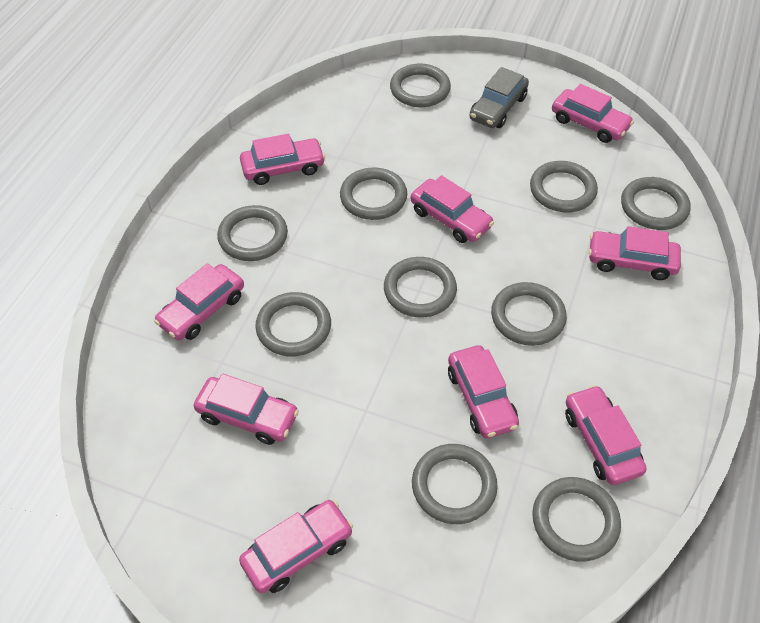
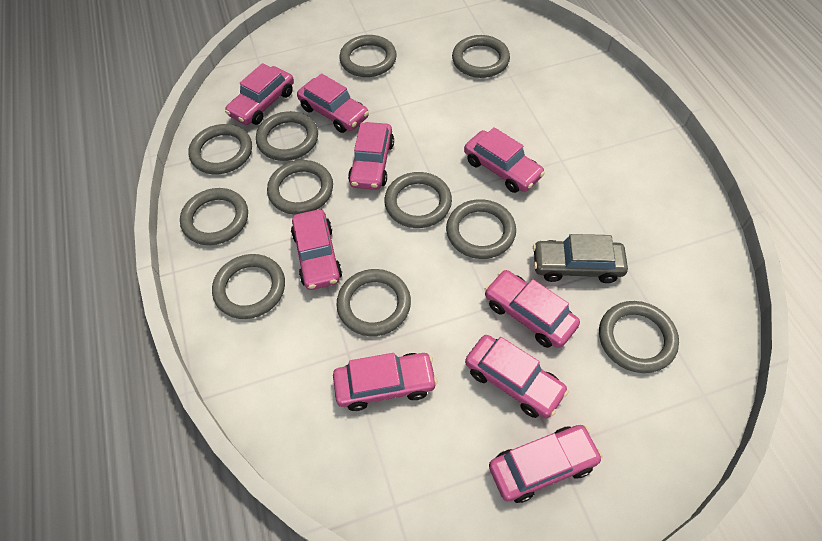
grey ring: 10 -> 11

